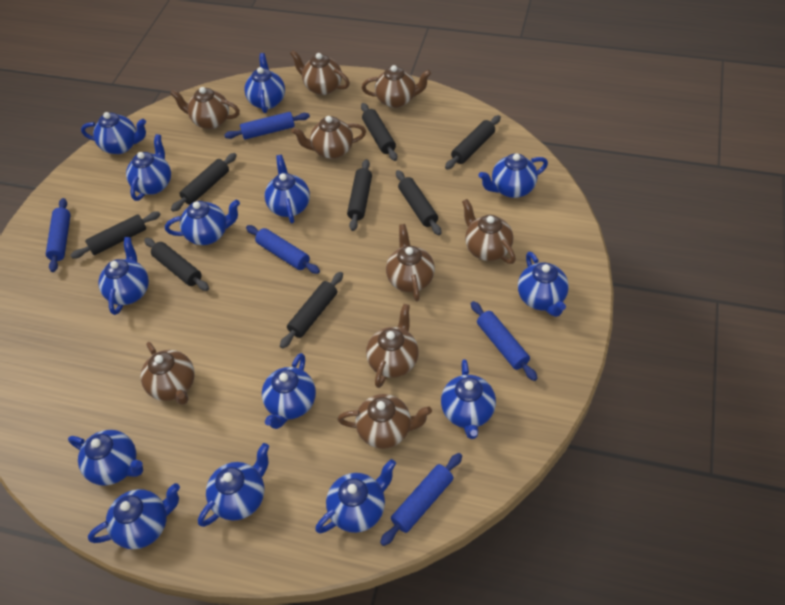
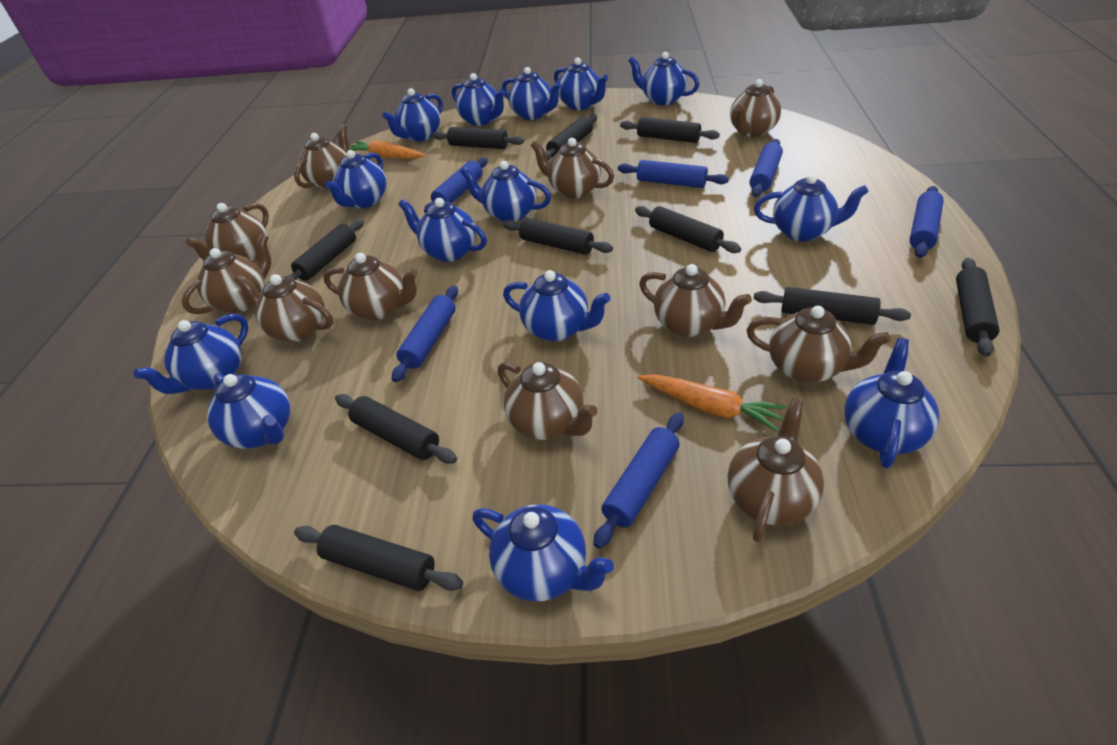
black rolling pin: 8 -> 10
blue rolling pin: 5 -> 6
brown teapot: 9 -> 11
orange carrot: 0 -> 2

